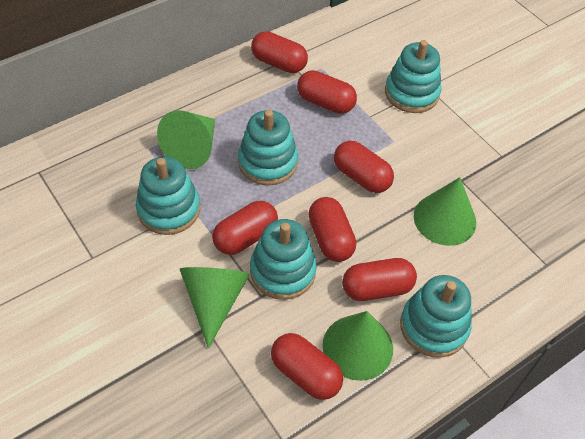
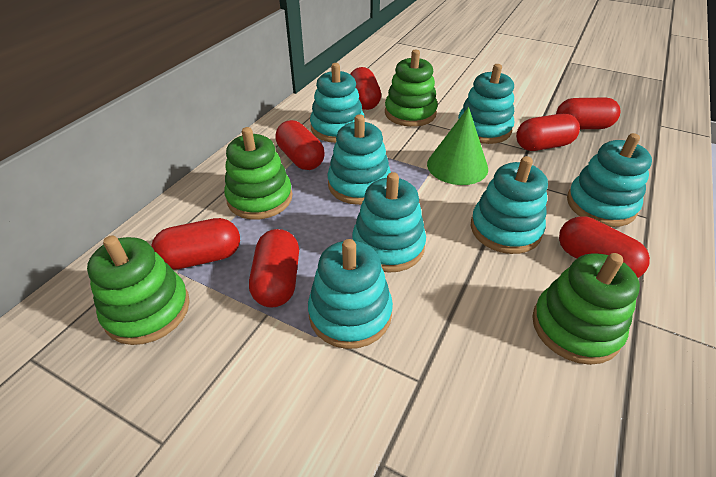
green cone: 4 -> 1
green stacking toy: 0 -> 4
turquoise stacking toy: 5 -> 7

